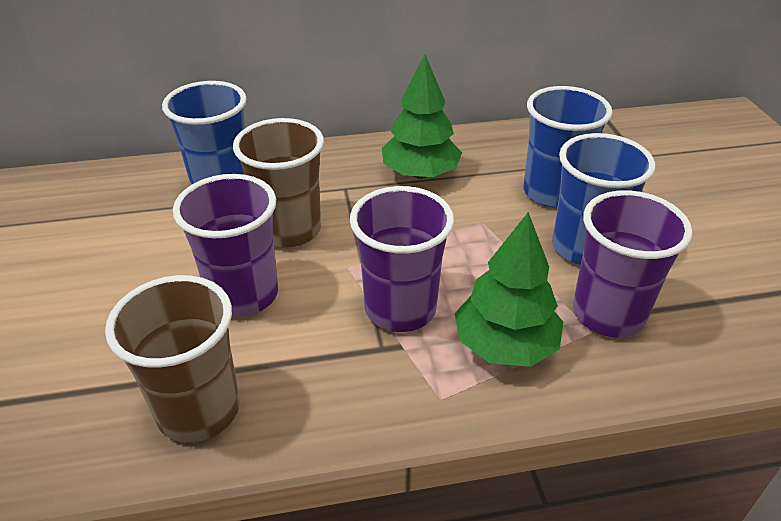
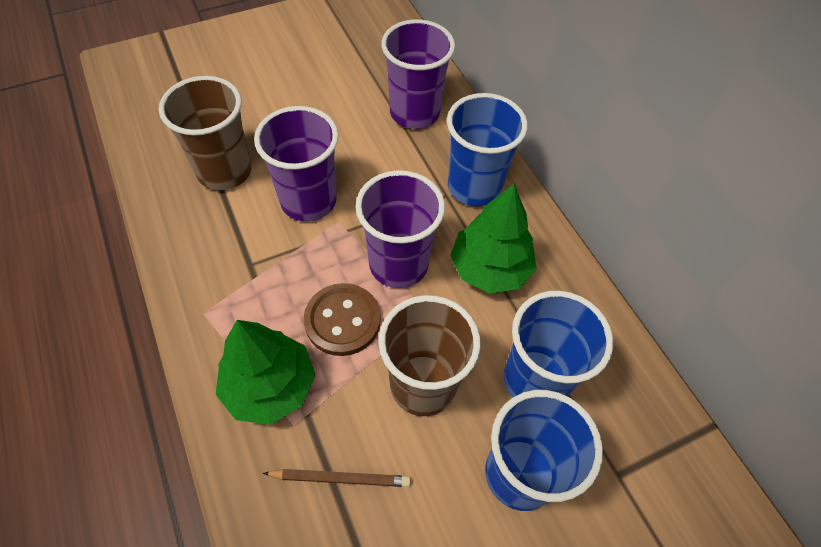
brown button: 0 -> 1
brown pencil: 0 -> 1

